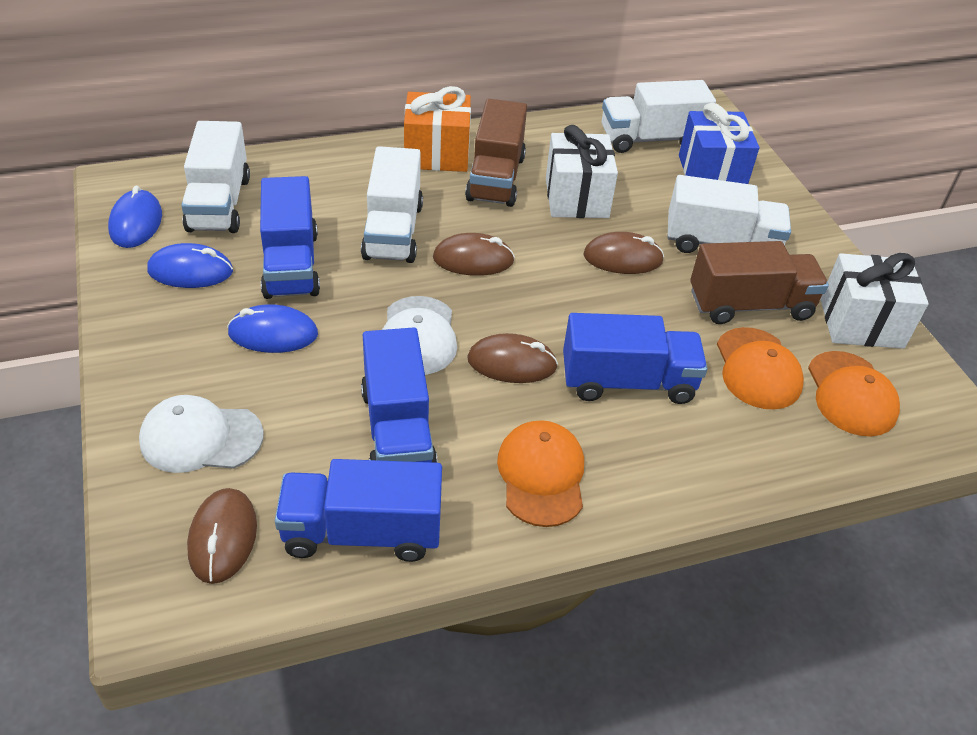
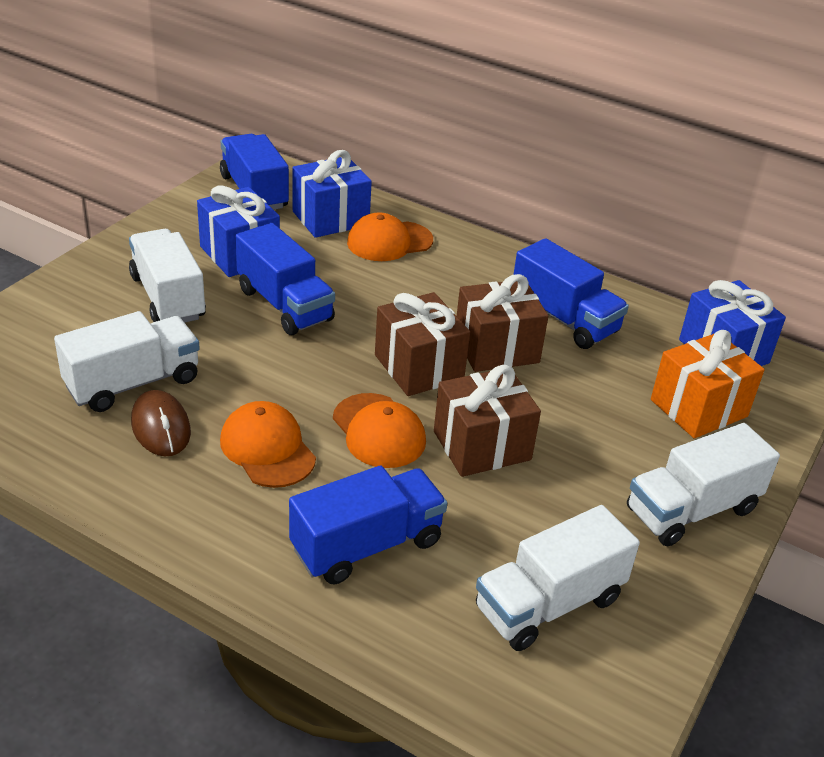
blue gift: 1 -> 3
blue mouse: 3 -> 0
brown gift: 0 -> 3
brown mouse: 4 -> 1
brown truck: 2 -> 0
white cap: 2 -> 0
white gift: 2 -> 0

